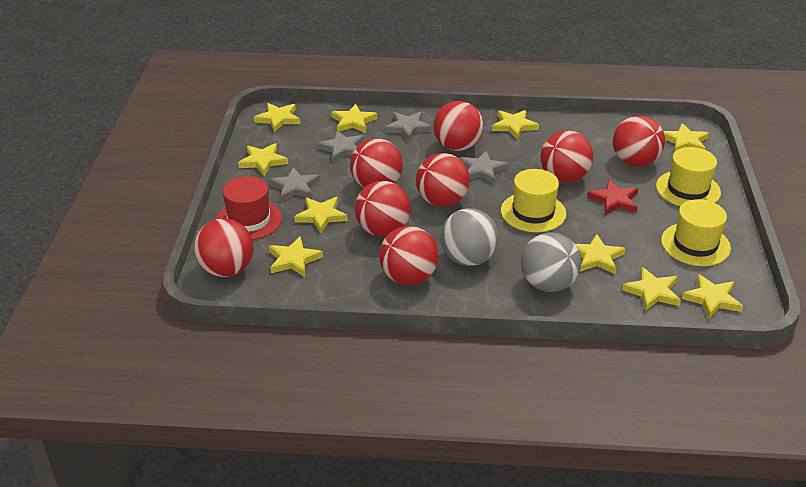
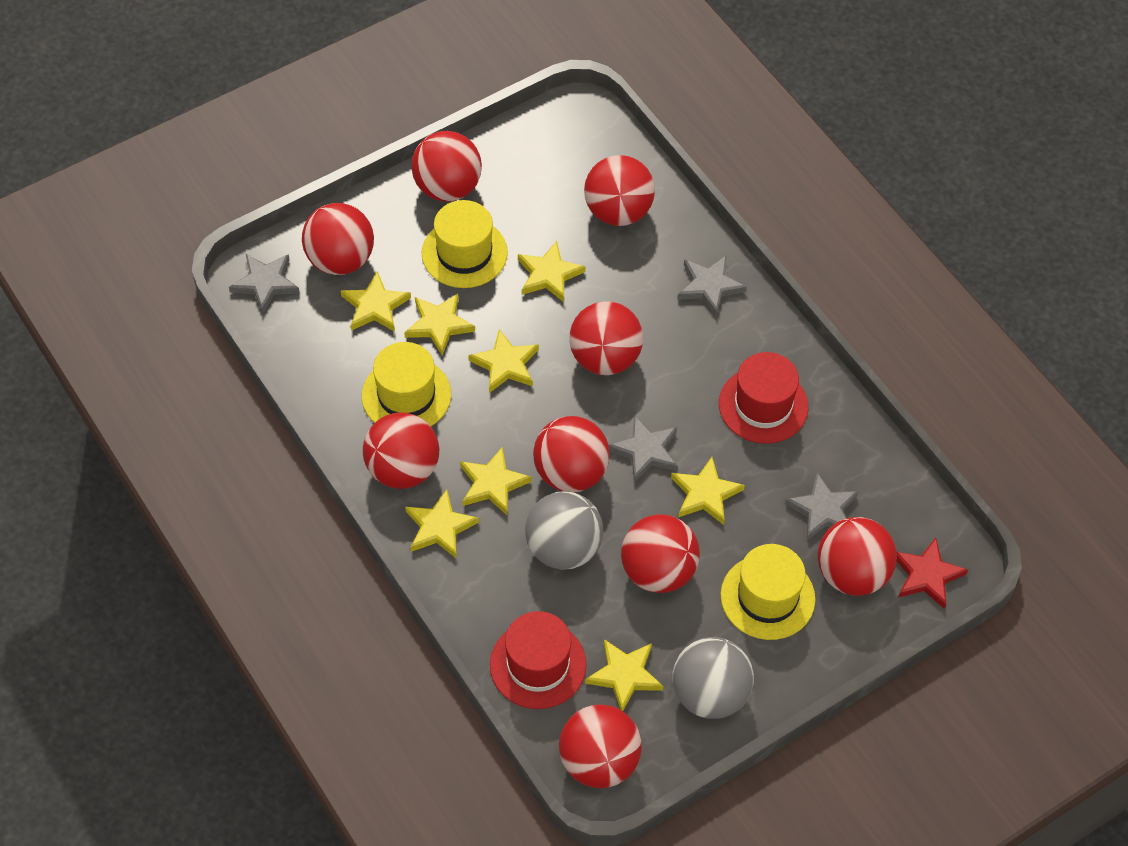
red ball: 8 -> 9
red hat: 1 -> 2
yellow star: 10 -> 8

